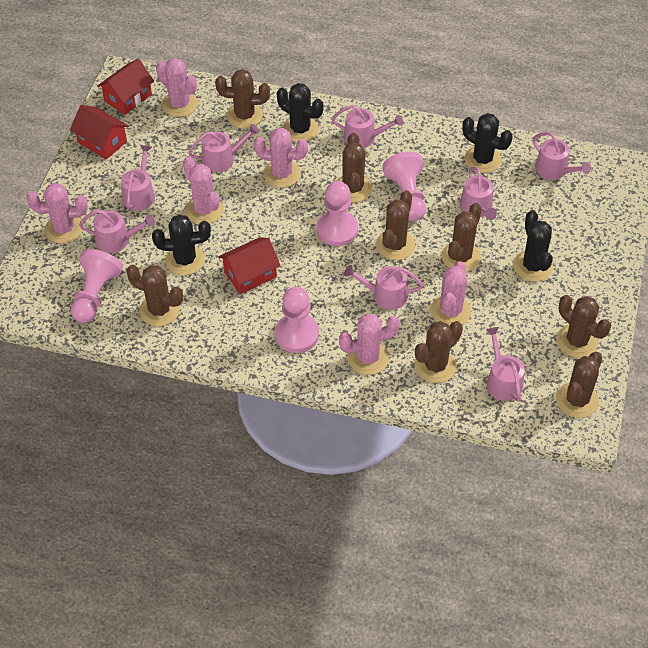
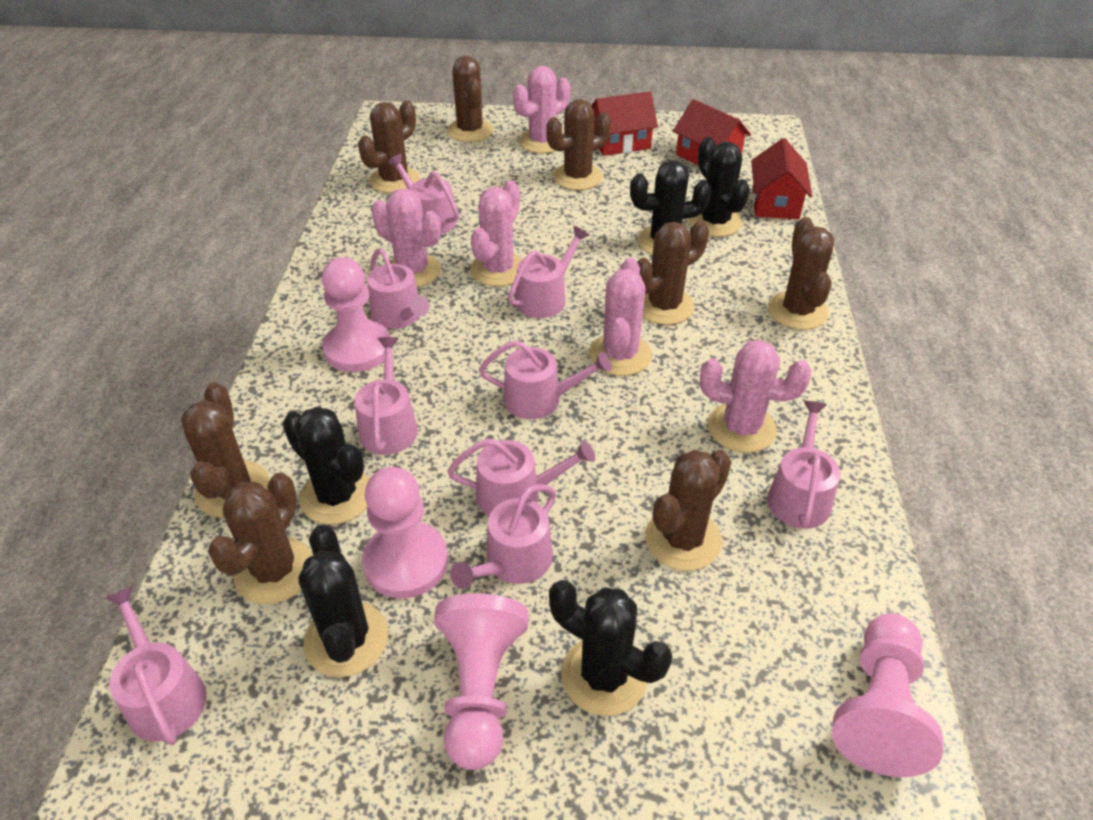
black cactus: 4 -> 5
pink cactus: 6 -> 5
pink watering can: 8 -> 9

